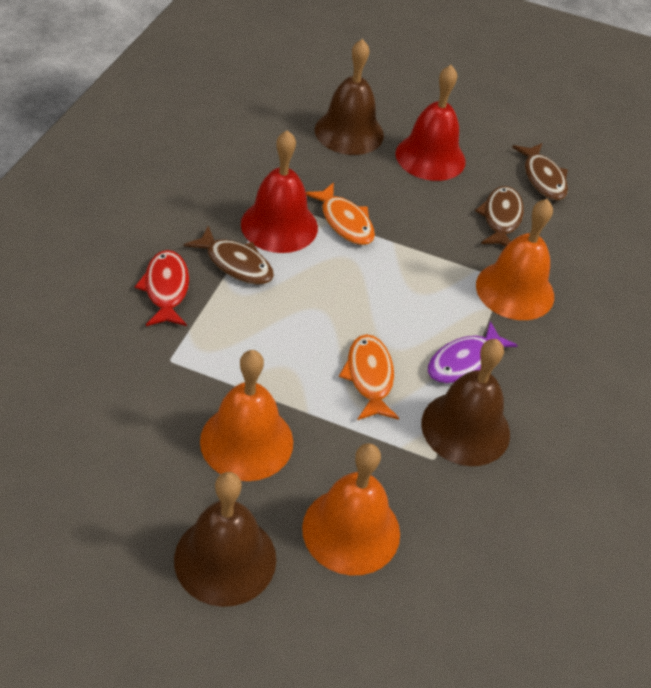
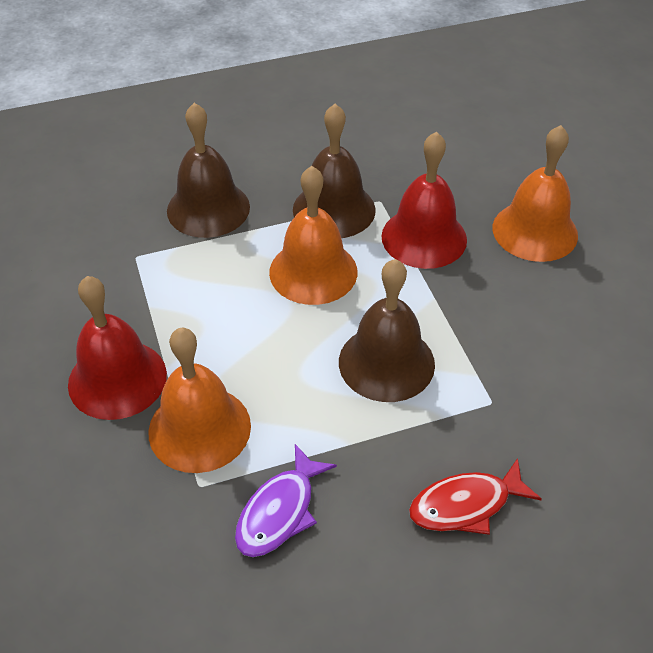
brown fish: 3 -> 0
orange fish: 2 -> 0

